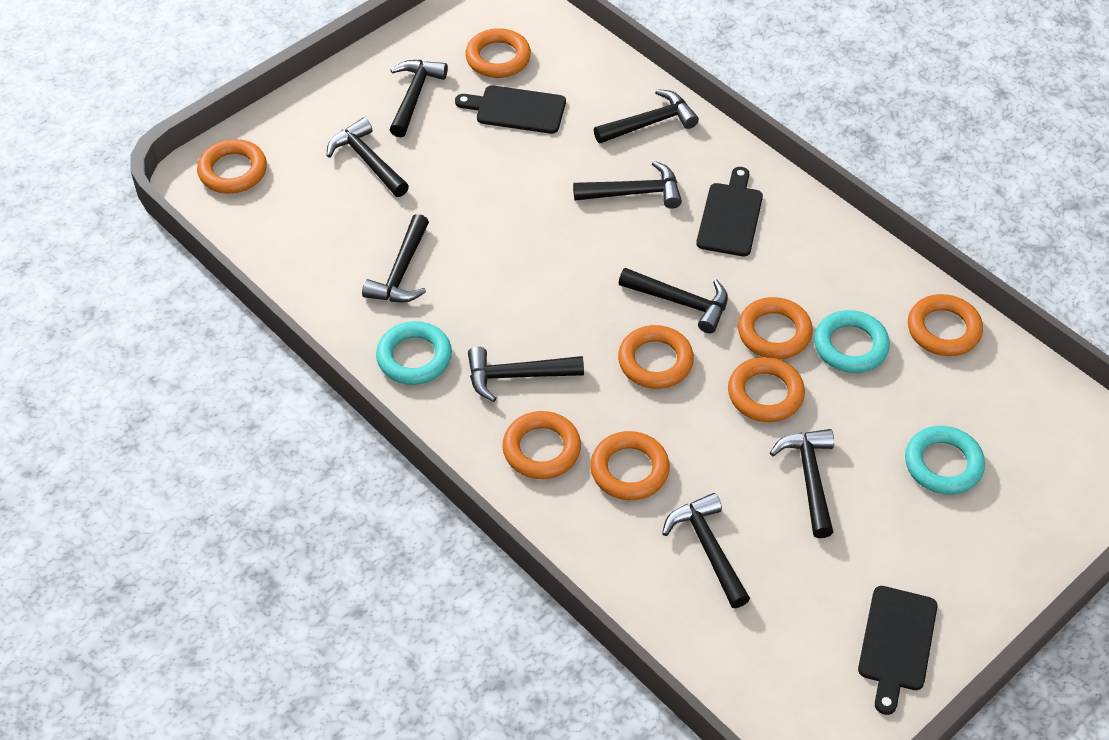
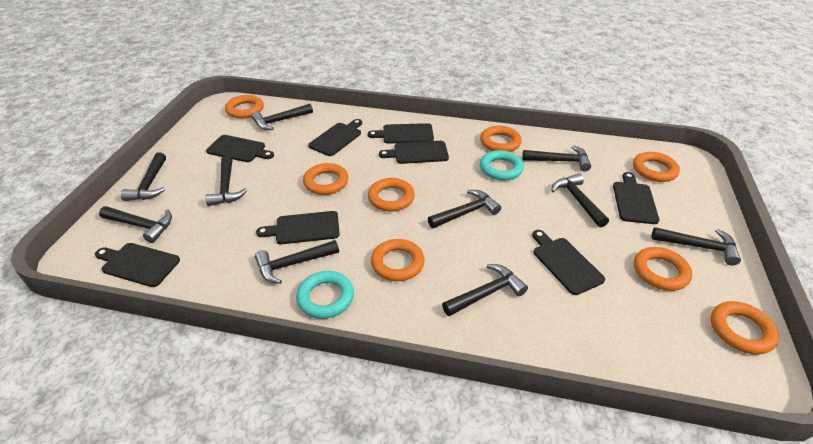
black cutting board: 3 -> 8
black hammer: 9 -> 10
turquoise ring: 3 -> 2

